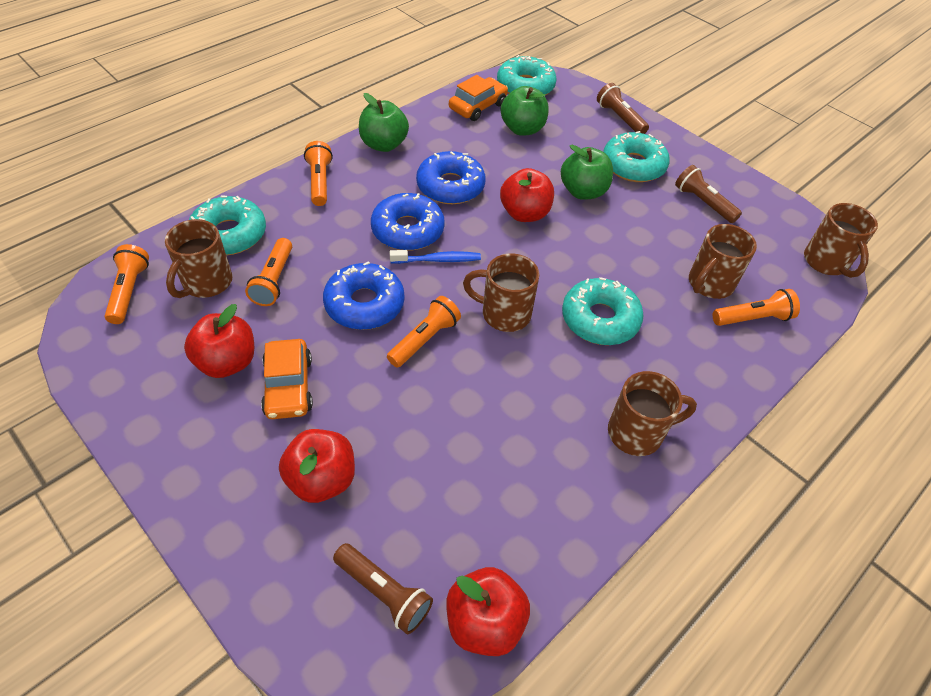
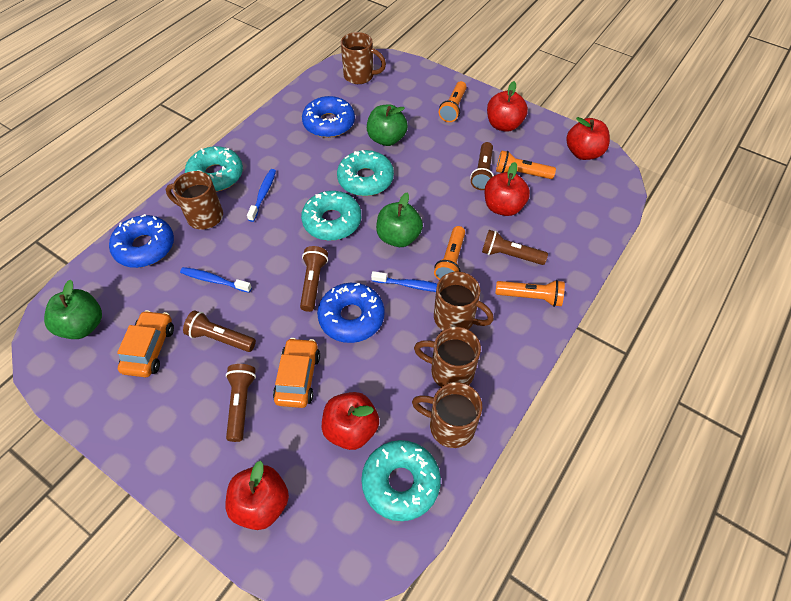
blue toothbrush: 1 -> 3
brown flashlight: 3 -> 5
orange flashlight: 5 -> 4
red apple: 4 -> 5

